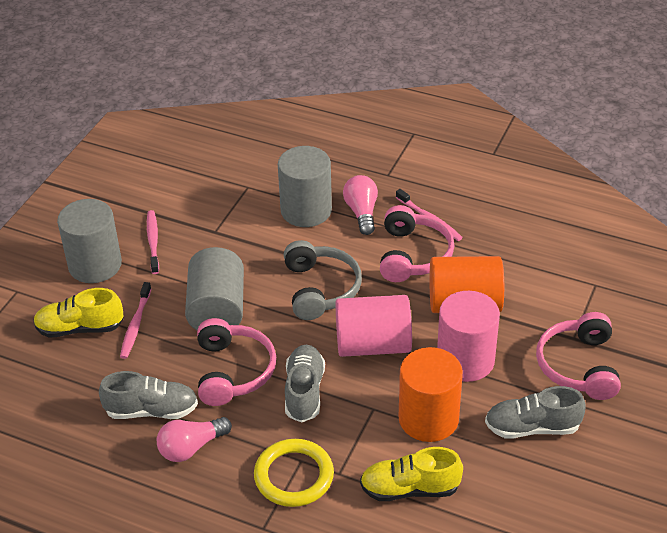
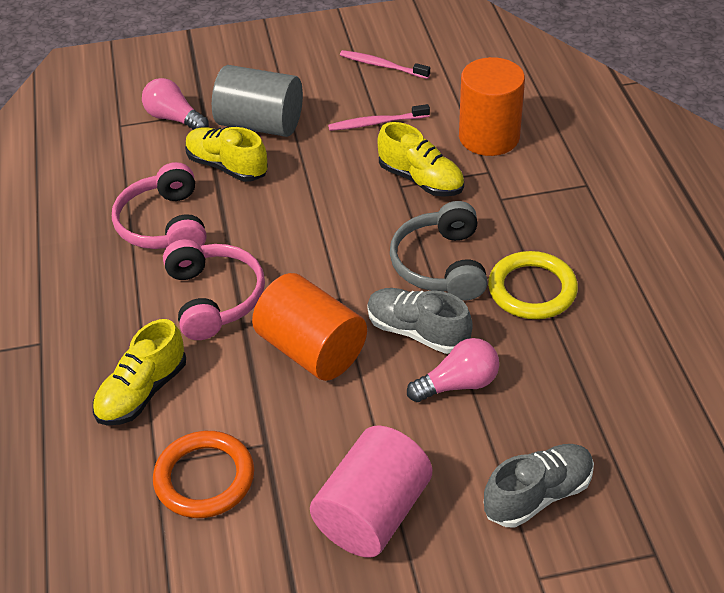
grey cylinder: 3 -> 1
grey shoe: 3 -> 2
orange ring: 0 -> 1
pink cylinder: 2 -> 1
pink headphones: 3 -> 2
pink toothbrush: 3 -> 2
yellow shoe: 2 -> 3

